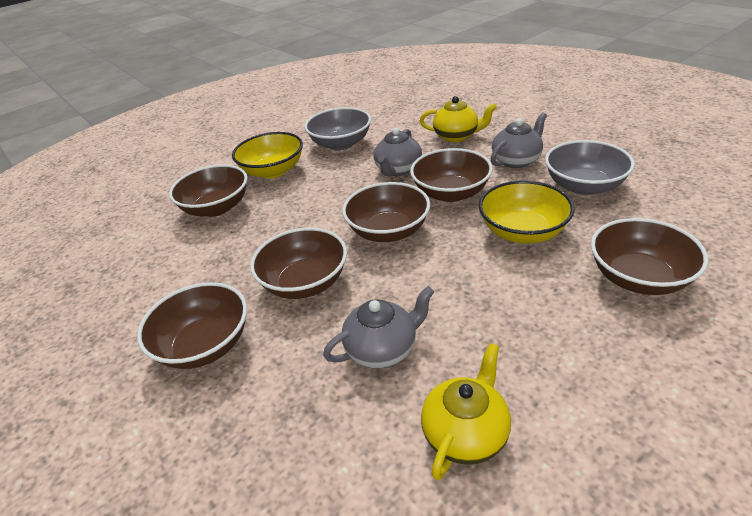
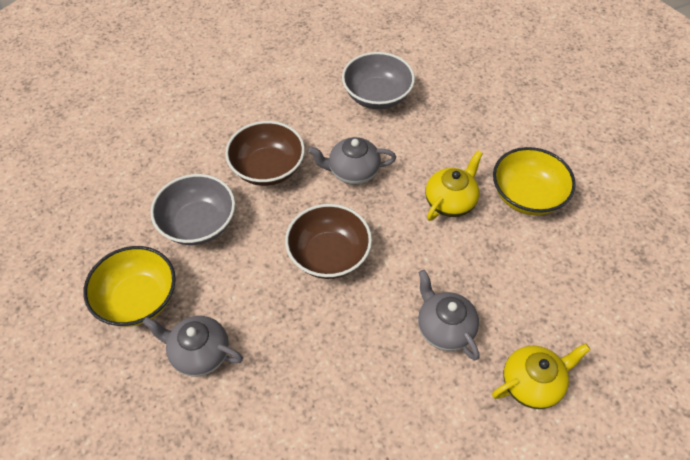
brown bowl: 6 -> 2

